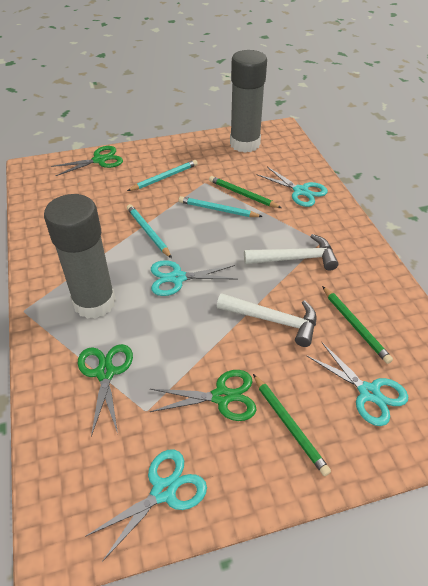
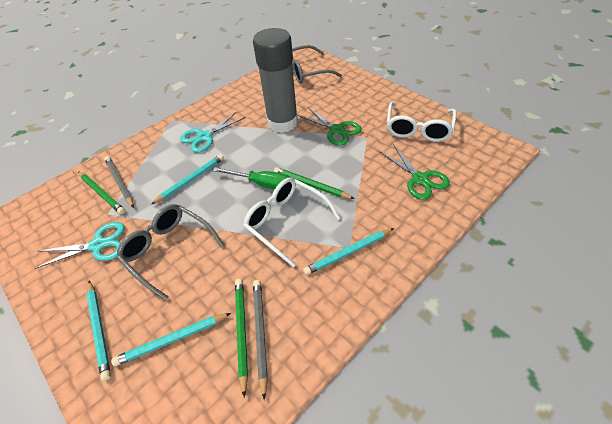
green scissors: 3 -> 2
green screwdriver: 0 -> 1
grey glasses: 0 -> 2
grey glue stick: 2 -> 1
grey pencil: 0 -> 2
turquoise pencil: 3 -> 4
turquoise scissors: 4 -> 2
white glasses: 0 -> 2
white hammer: 2 -> 0

